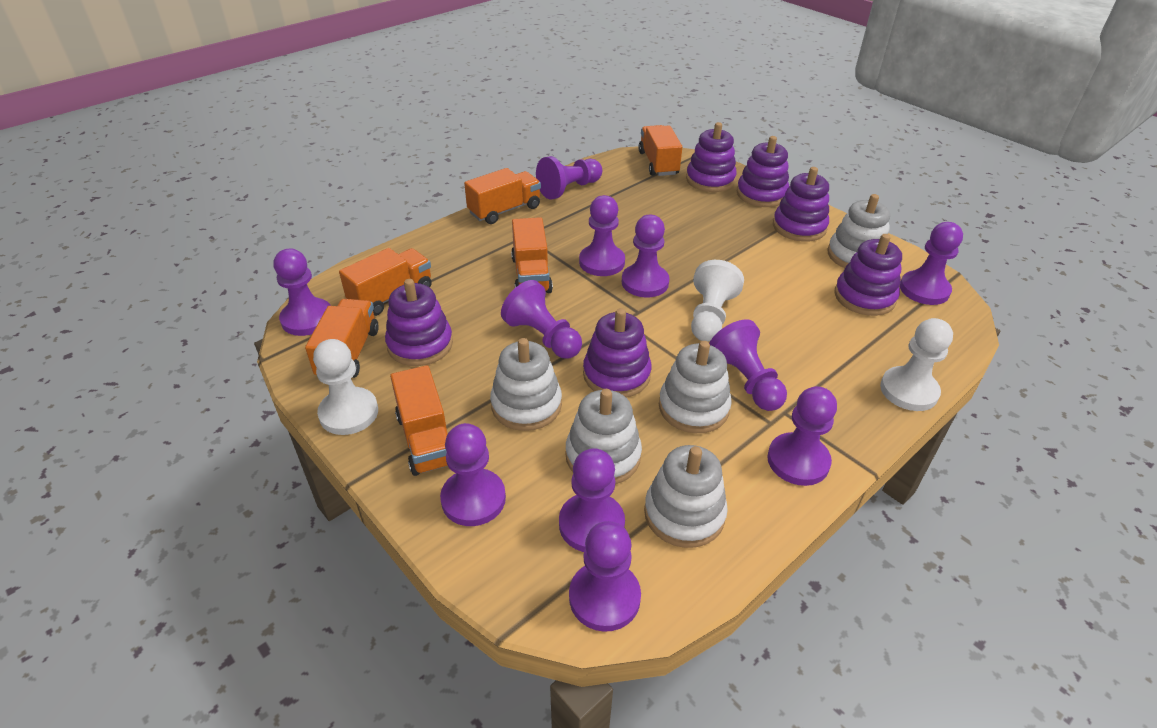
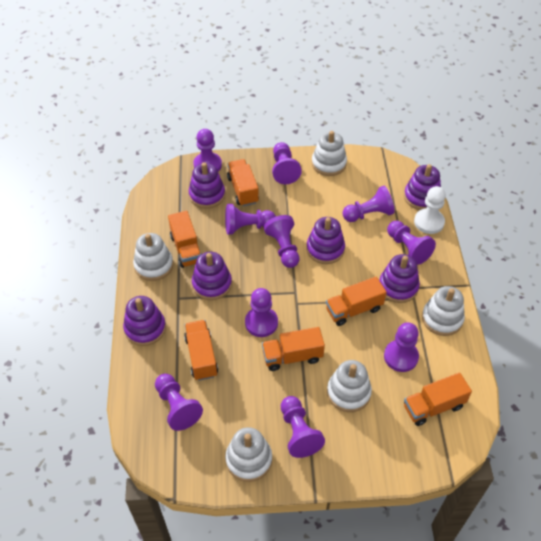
purple pawn: 11 -> 10
white pawn: 3 -> 1

